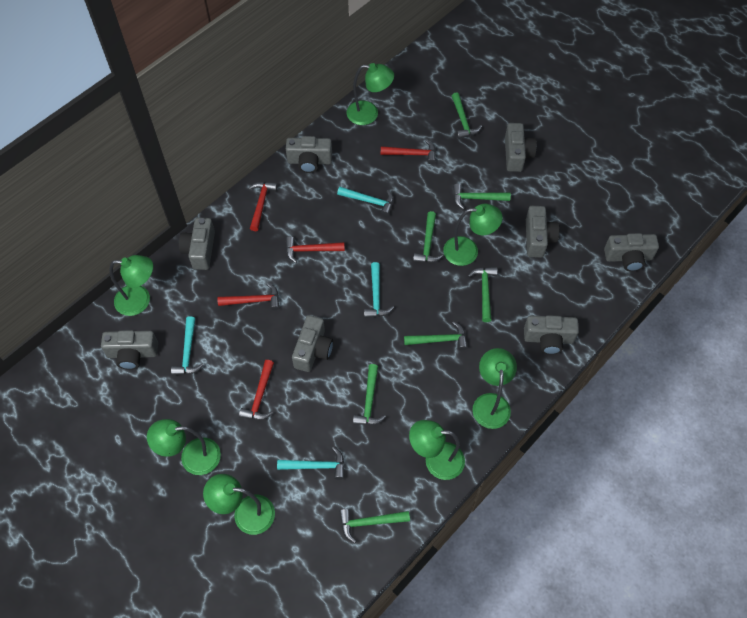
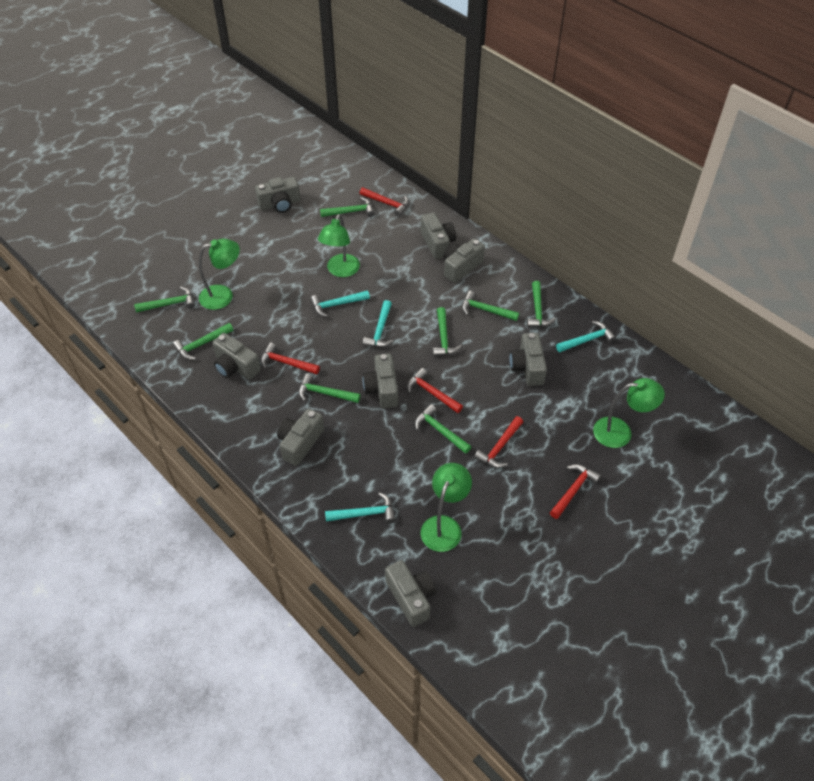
green hammer: 7 -> 8
green lamp: 7 -> 4

